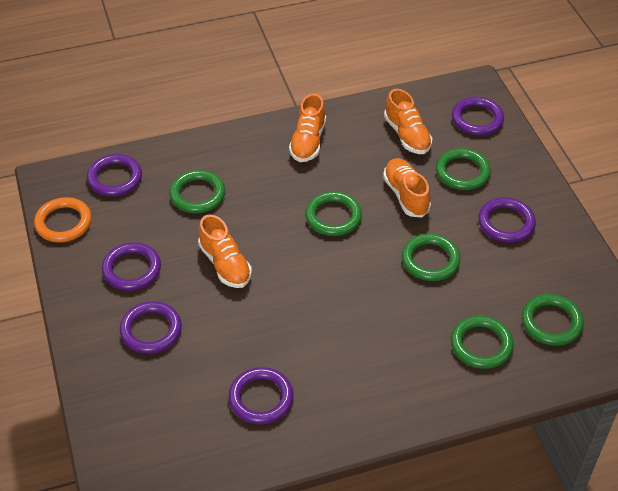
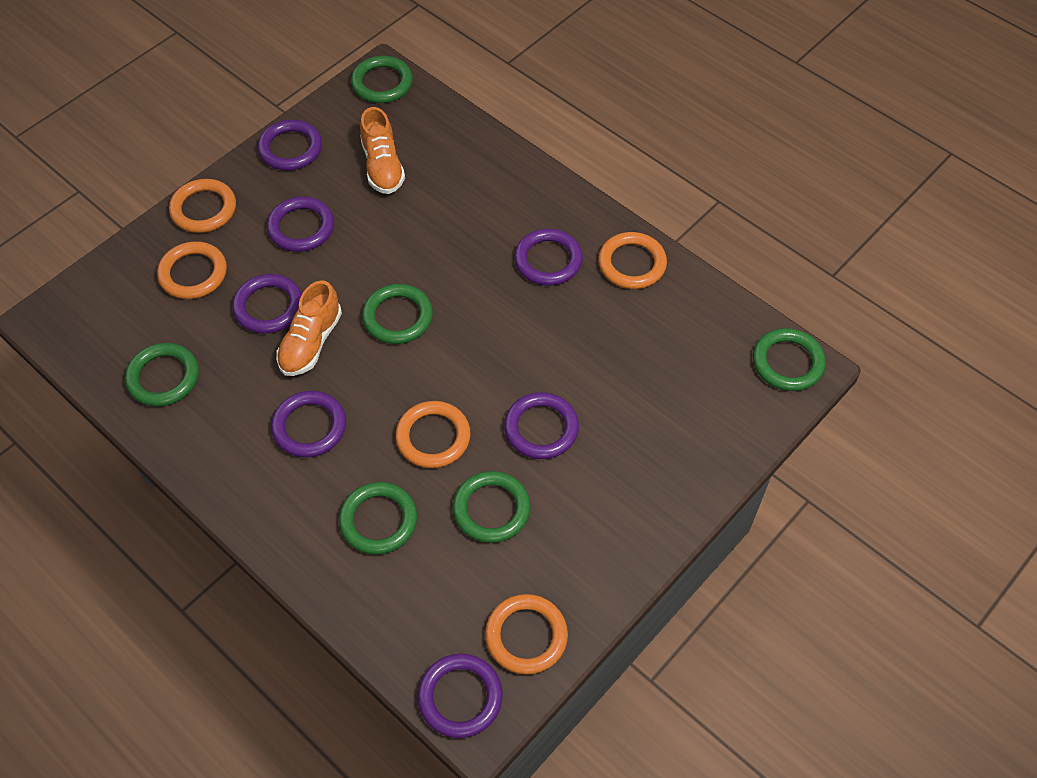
orange ring: 1 -> 5
orange shoe: 4 -> 2
purple ring: 6 -> 7

